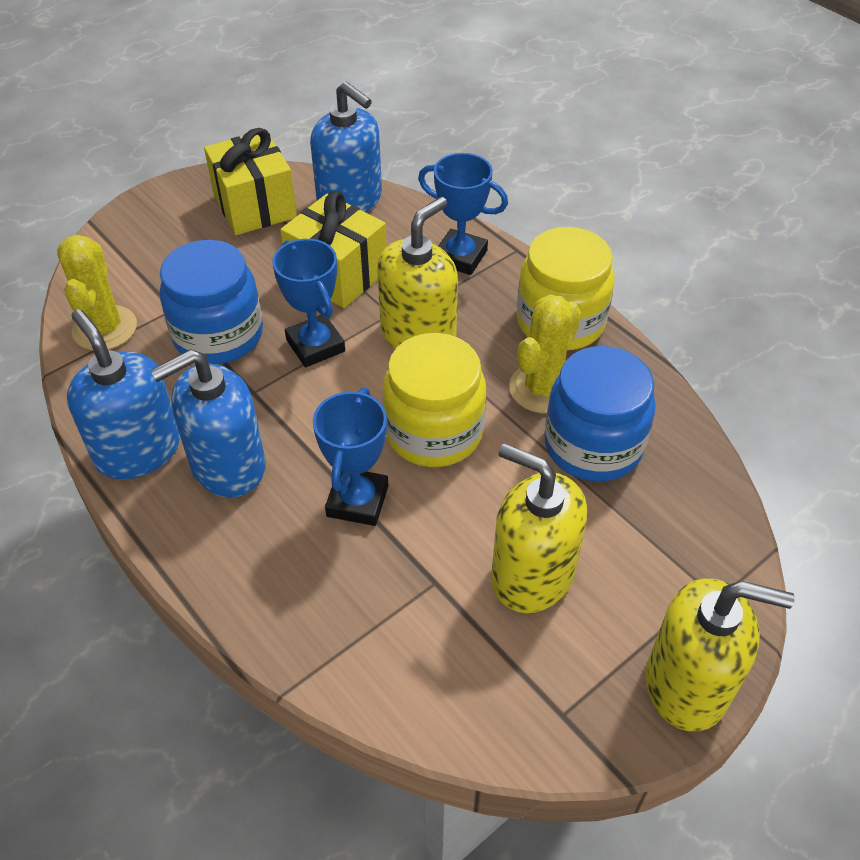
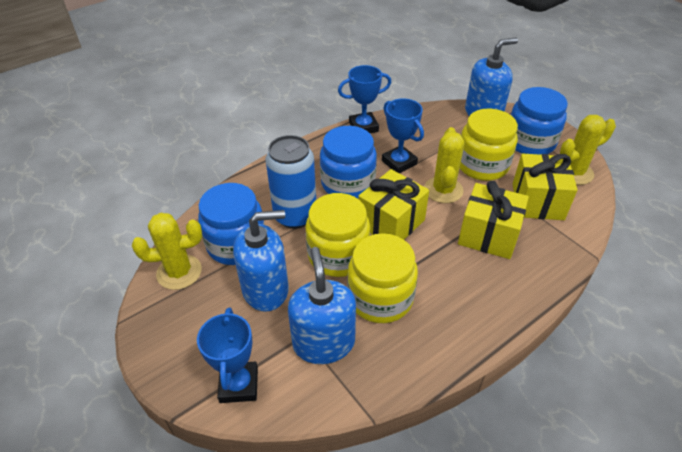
blue can: 0 -> 1
blue jar: 2 -> 3
yellow cactus: 2 -> 3
yellow gift: 2 -> 3
yellow jar: 2 -> 3
yellow soap dispenser: 3 -> 0

